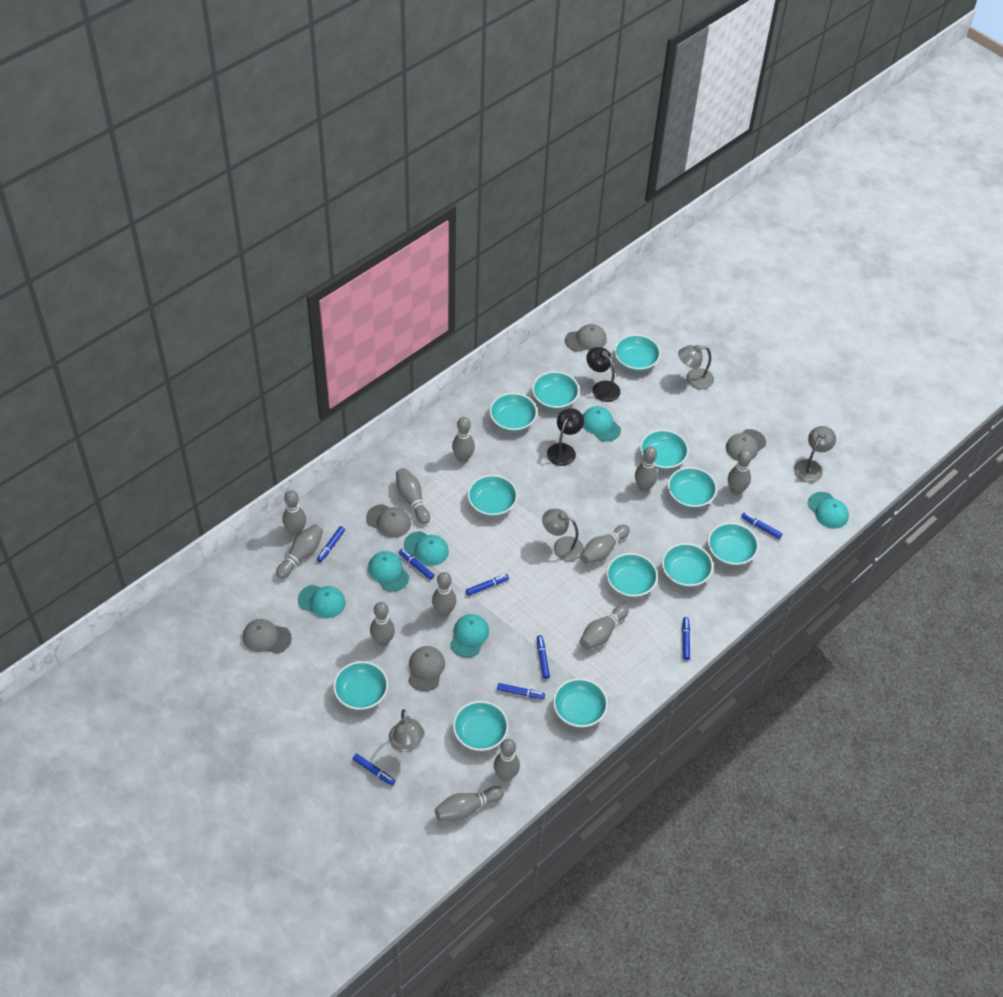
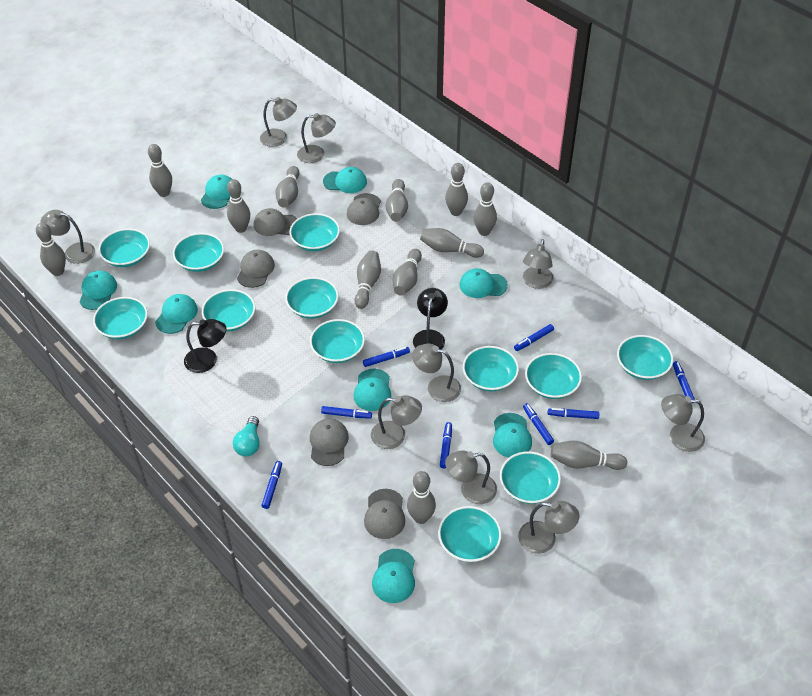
grey lamp: 4 -> 9
turquoise cap: 6 -> 8
turquoise light bulb: 0 -> 1

